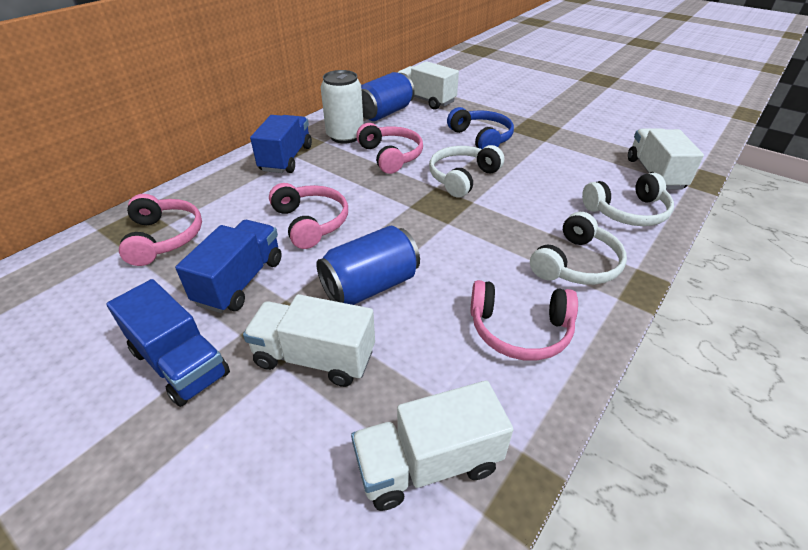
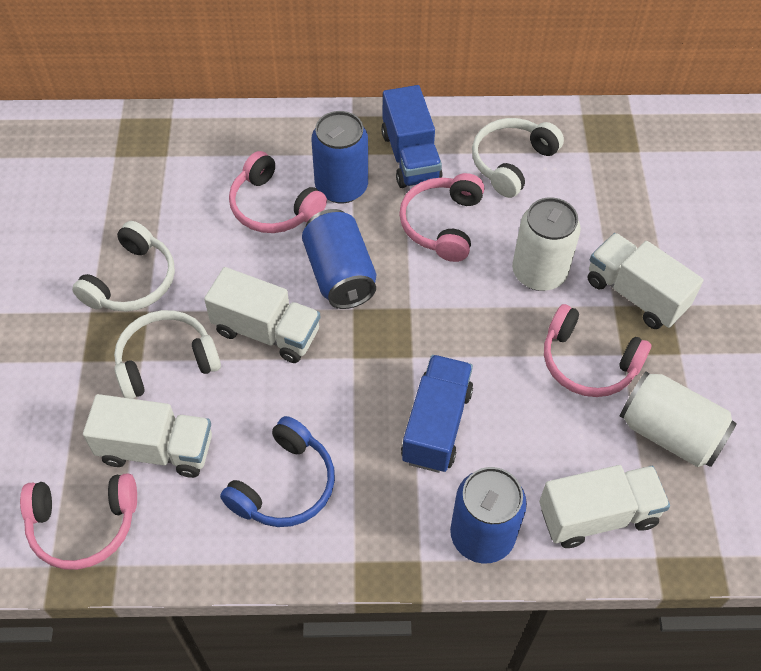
blue can: 2 -> 3
blue truck: 3 -> 2
white can: 1 -> 2

